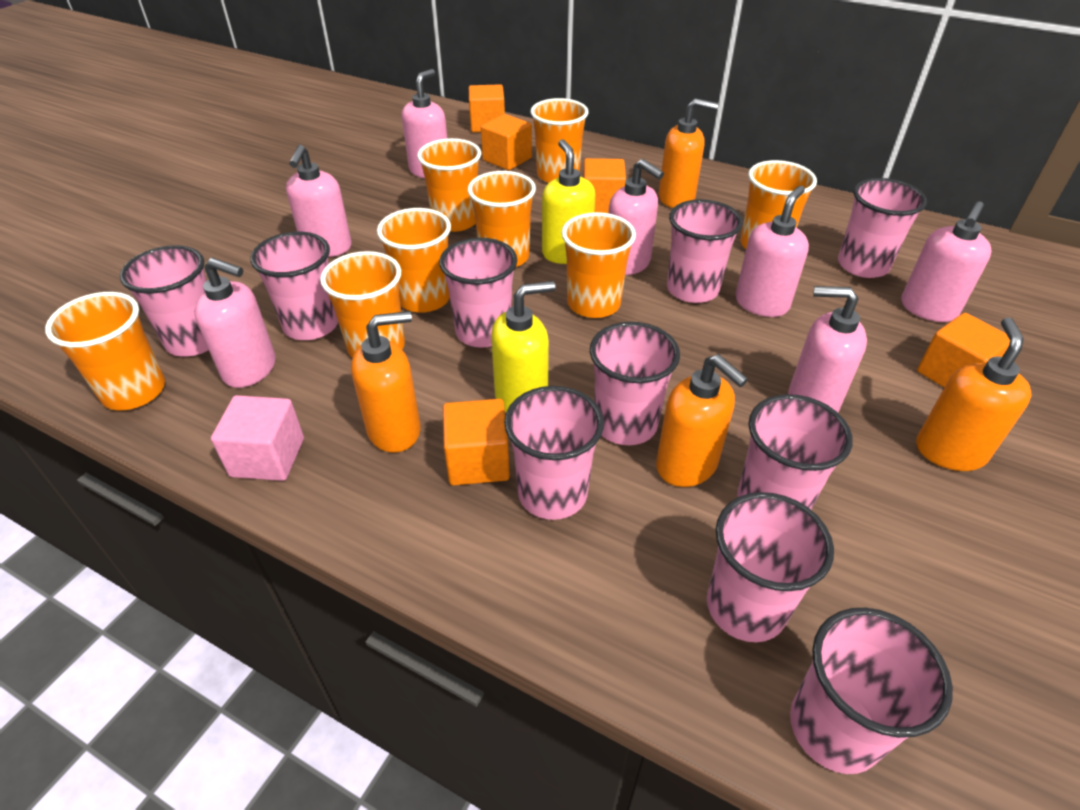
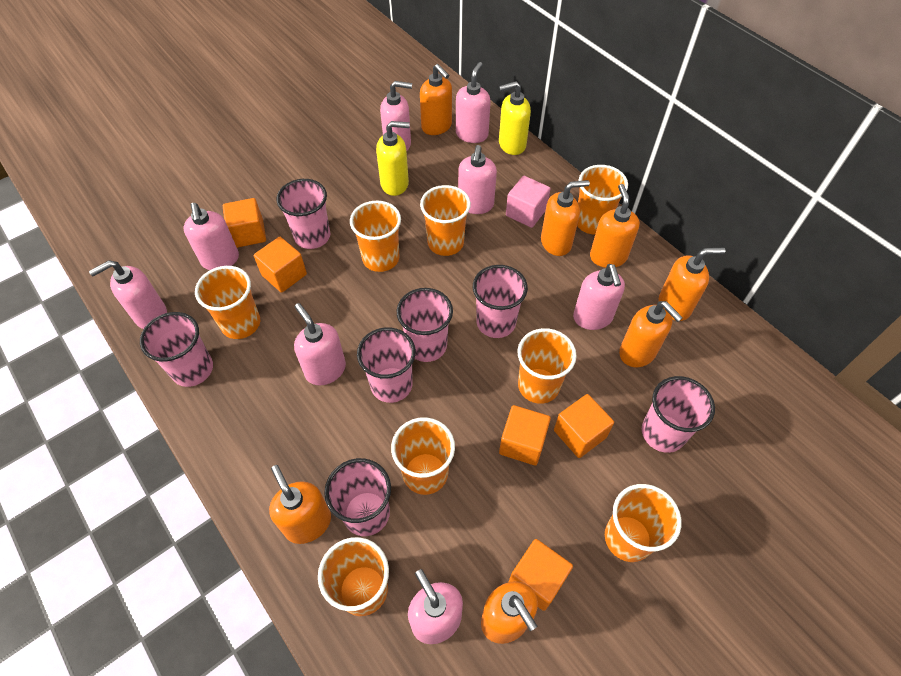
orange soap dispenser: 4 -> 7
pink cup: 10 -> 7
pink soap dispenser: 7 -> 8

